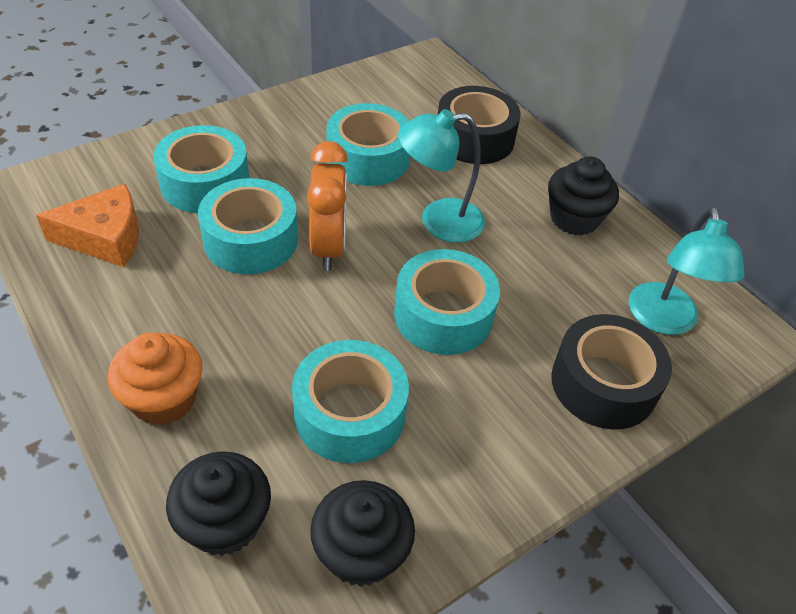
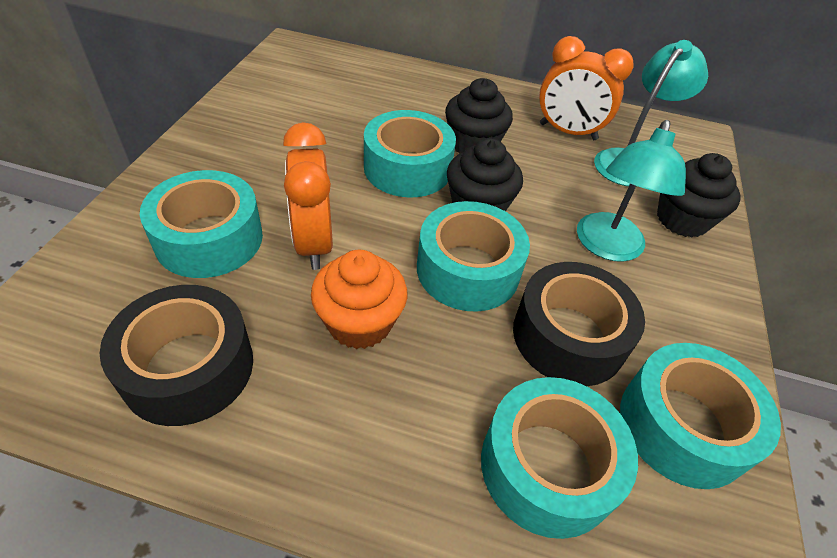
orange cheese: 1 -> 0
orange clock: 1 -> 2

